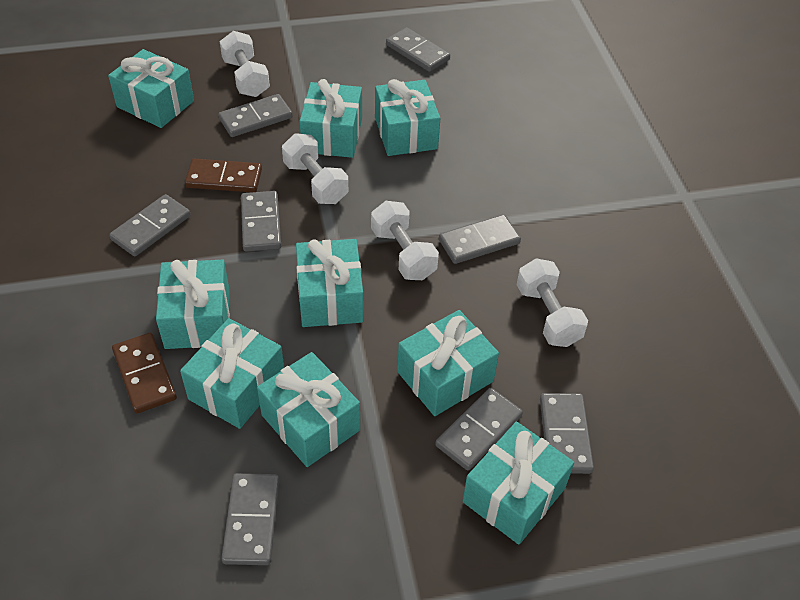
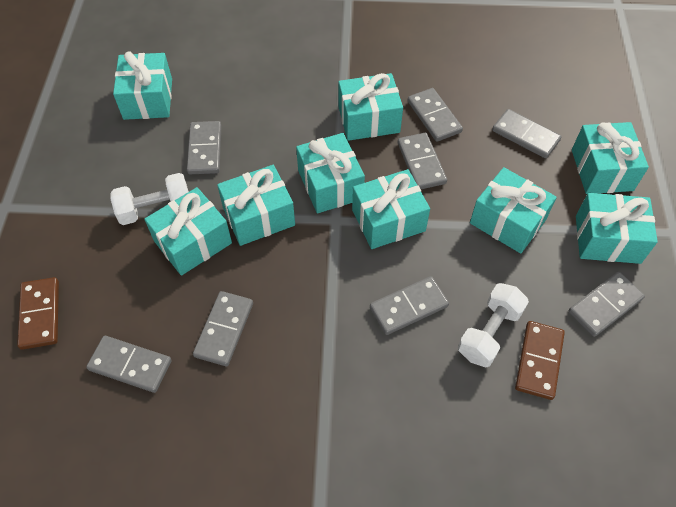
white dumbbell: 4 -> 2

